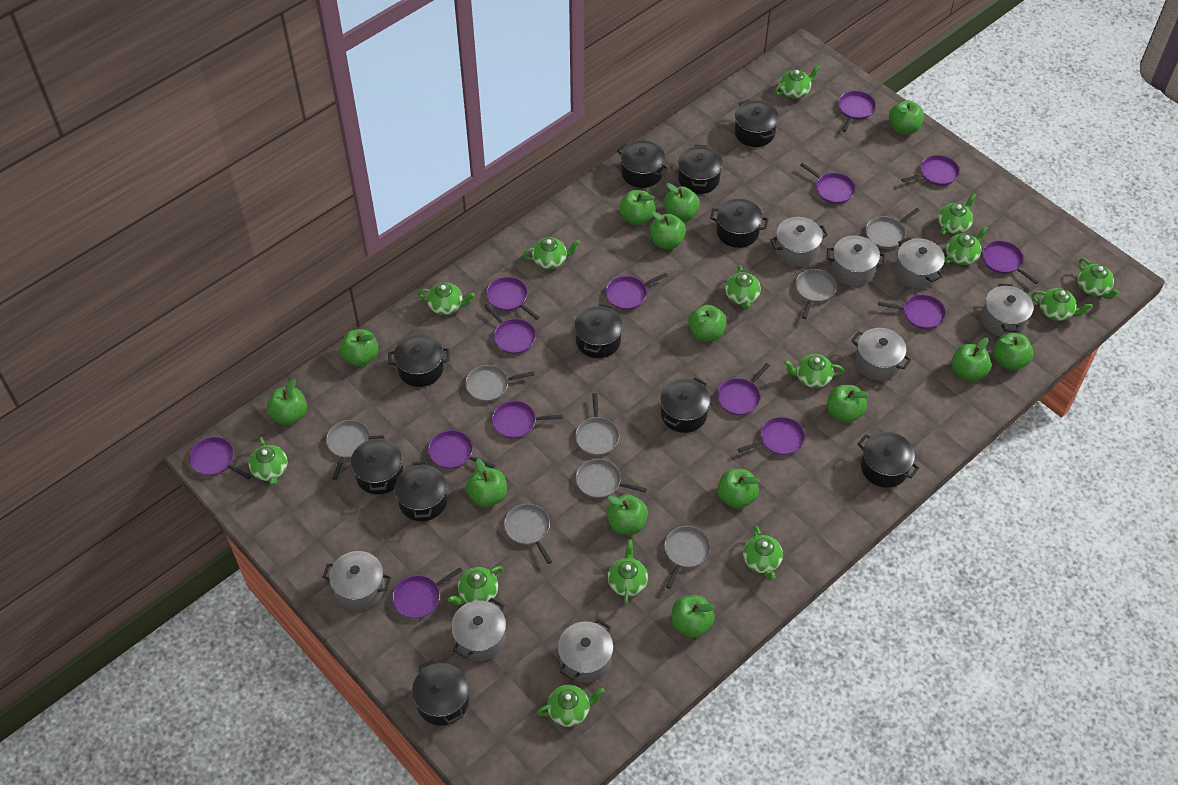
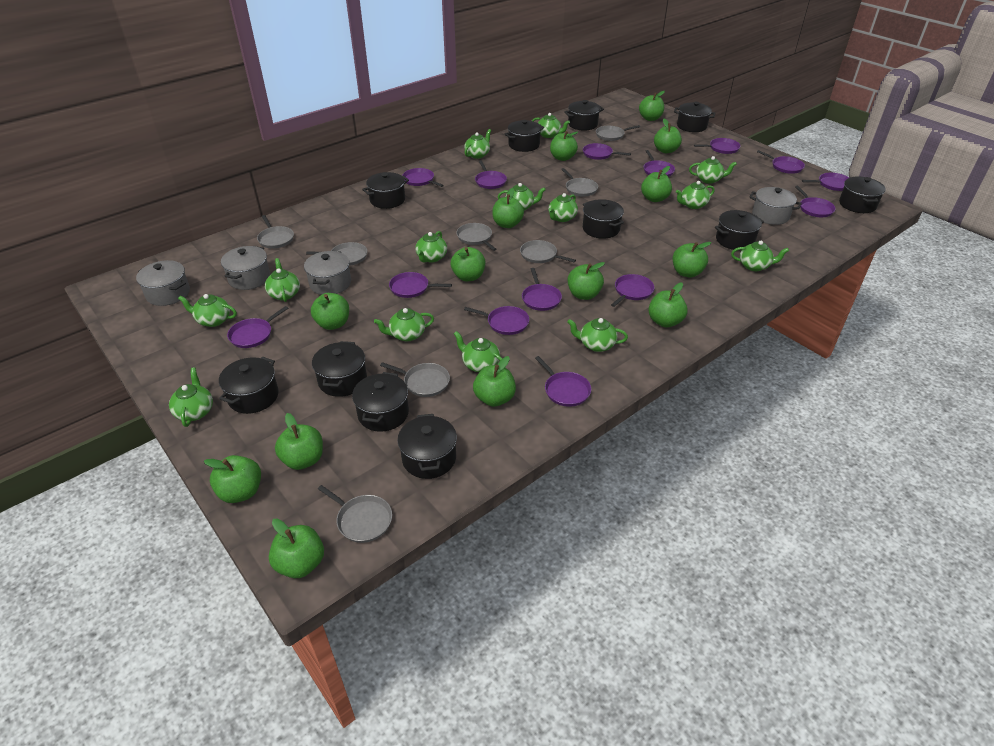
grey pot: 8 -> 4

